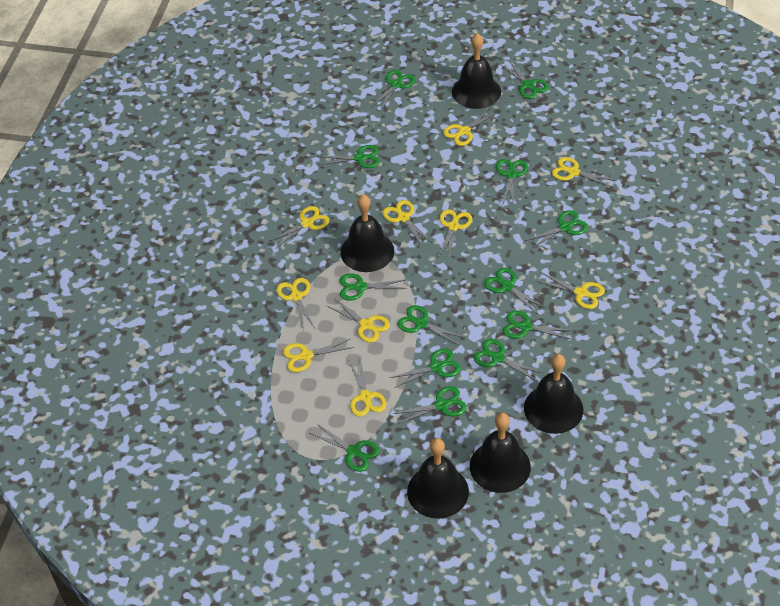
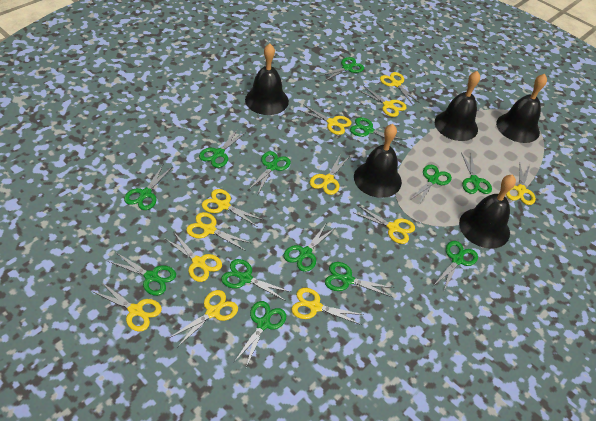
yellow scissors: 10 -> 12

